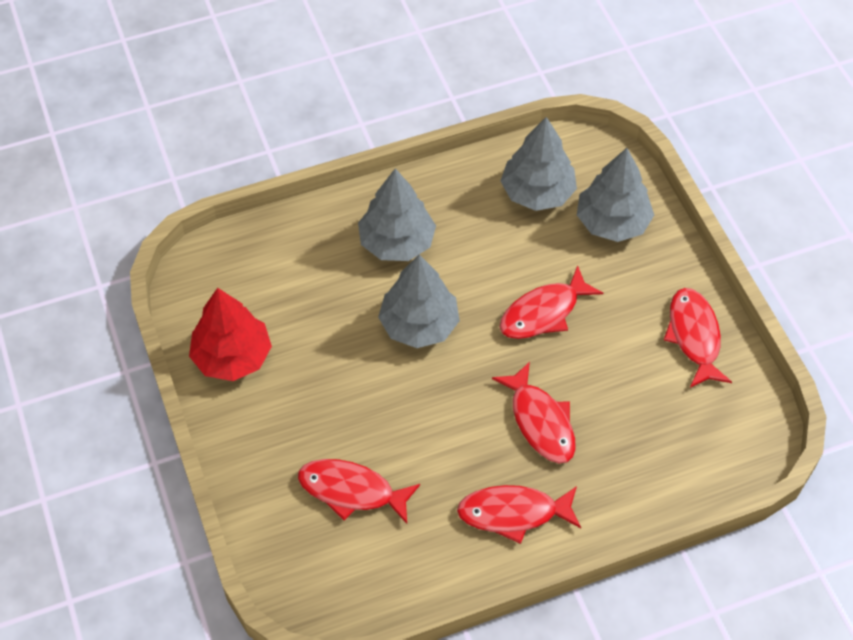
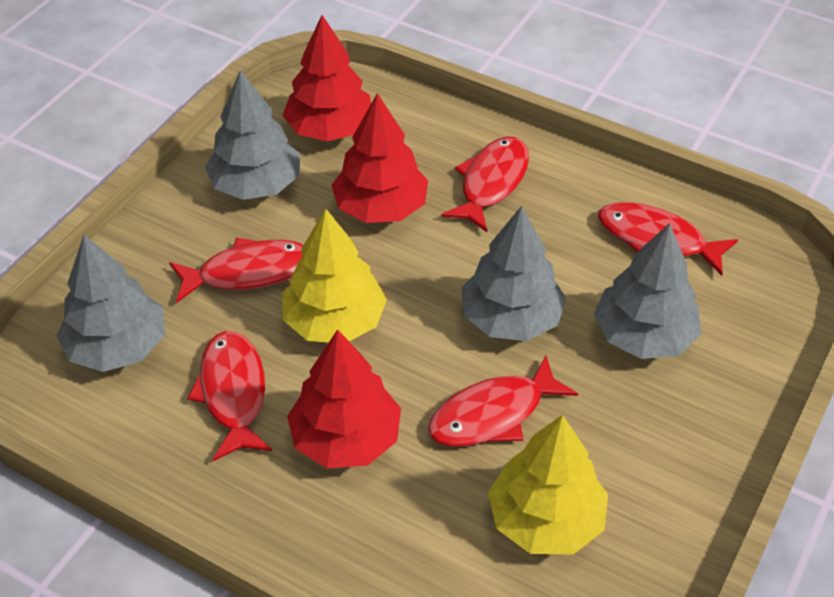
red tree: 1 -> 3
yellow tree: 0 -> 2

